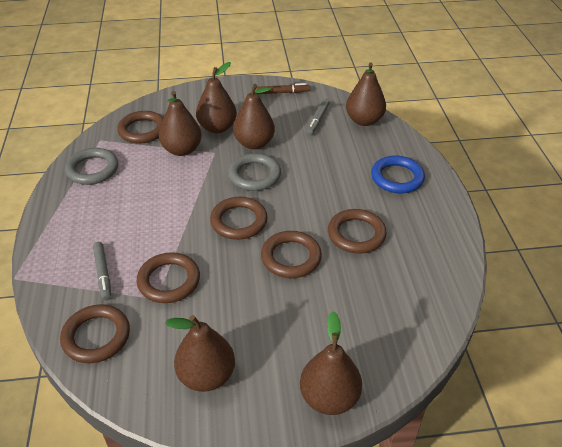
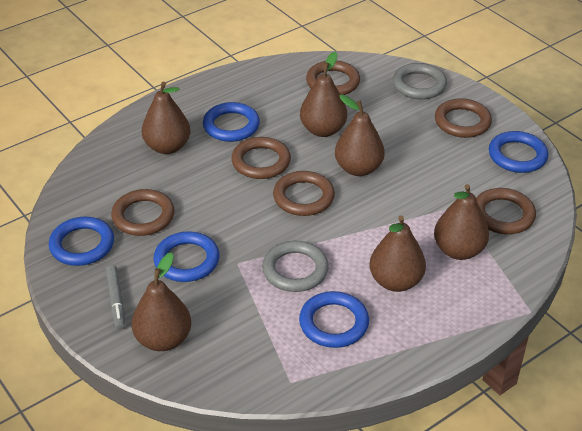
blue ring: 1 -> 5
brown marker: 1 -> 0
grey marker: 2 -> 1

